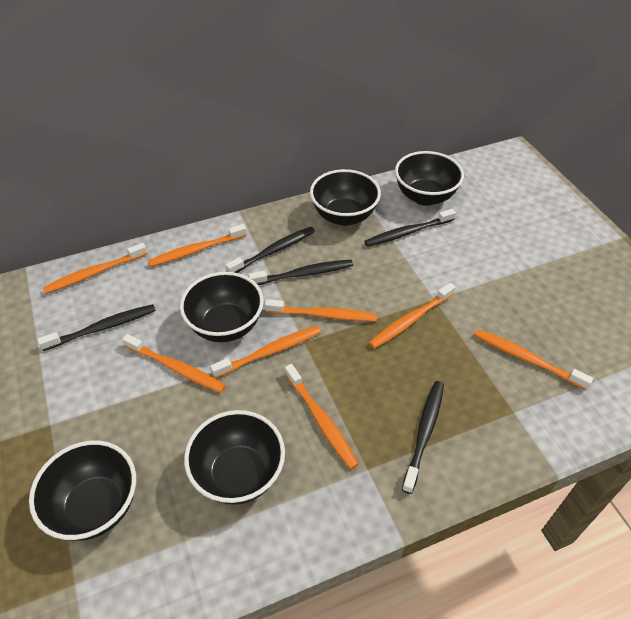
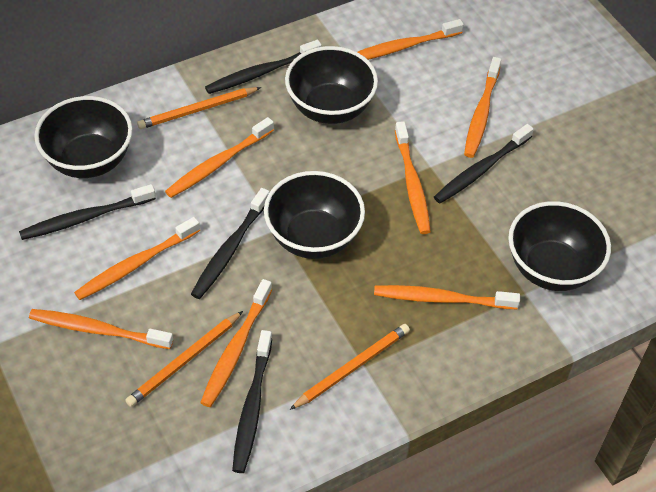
black bowl: 5 -> 4
orange pencil: 0 -> 3

